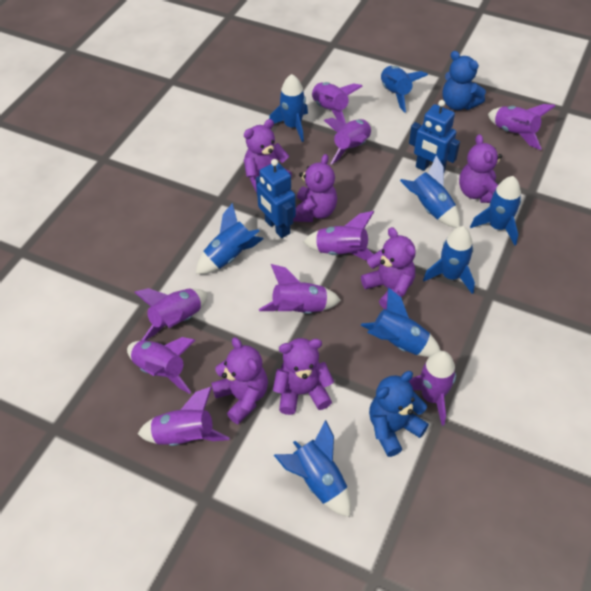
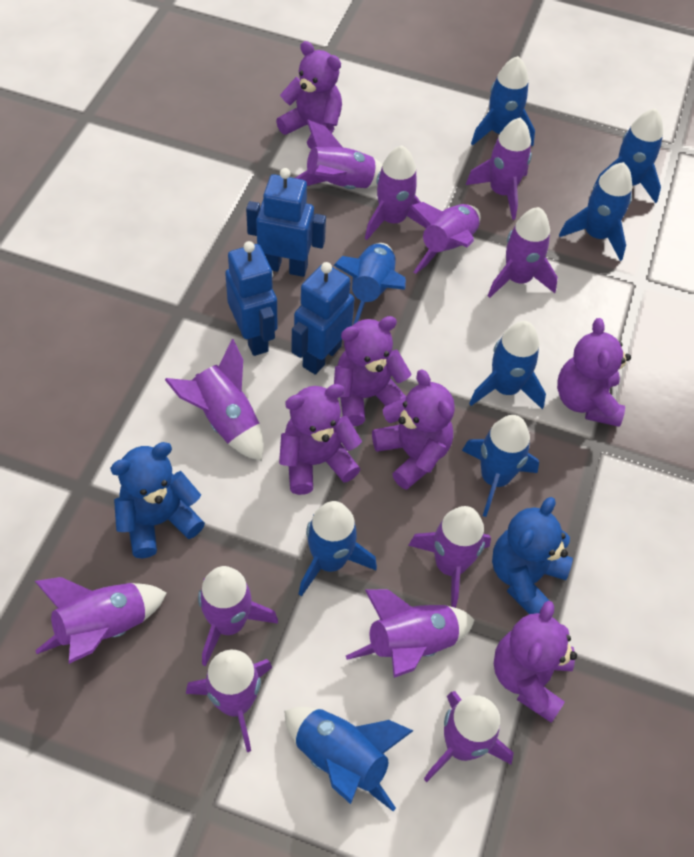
blue robot: 2 -> 3
purple rocket: 9 -> 12

